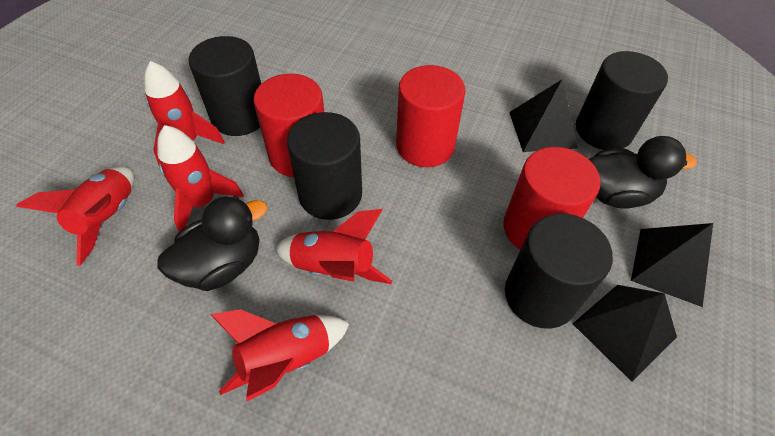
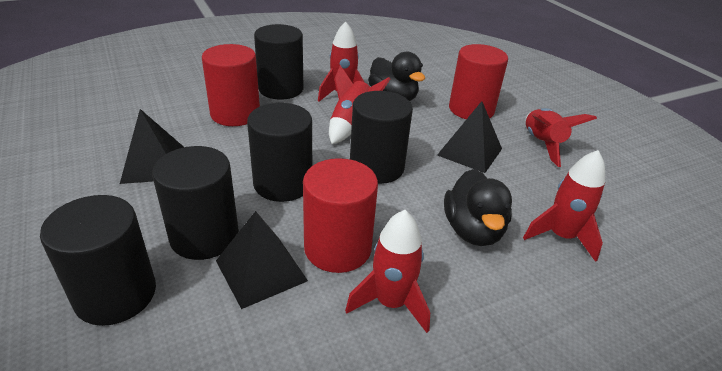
black cylinder: 4 -> 5

